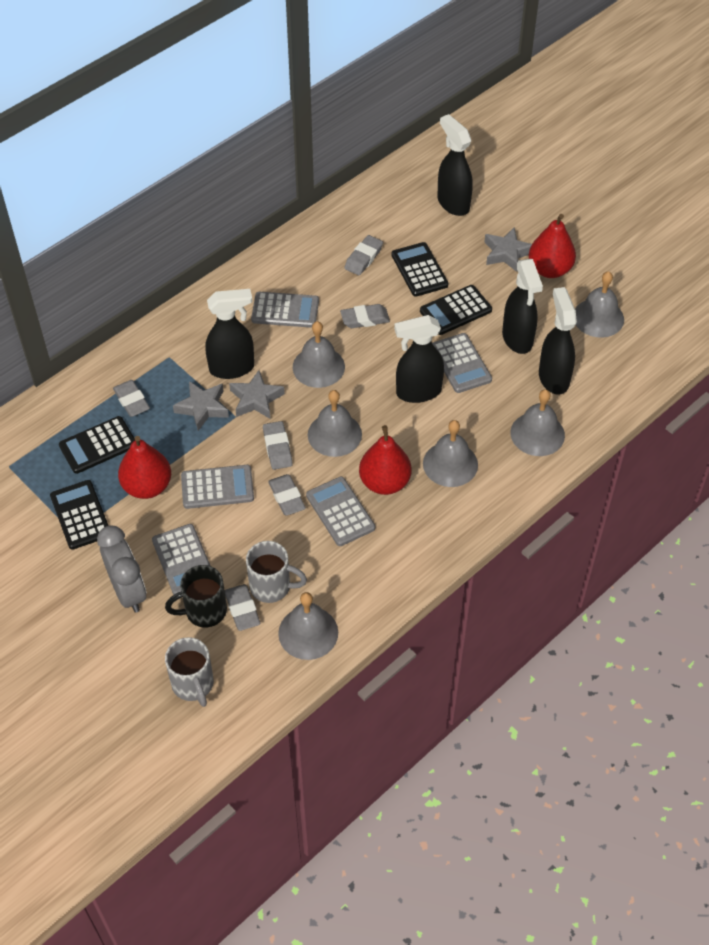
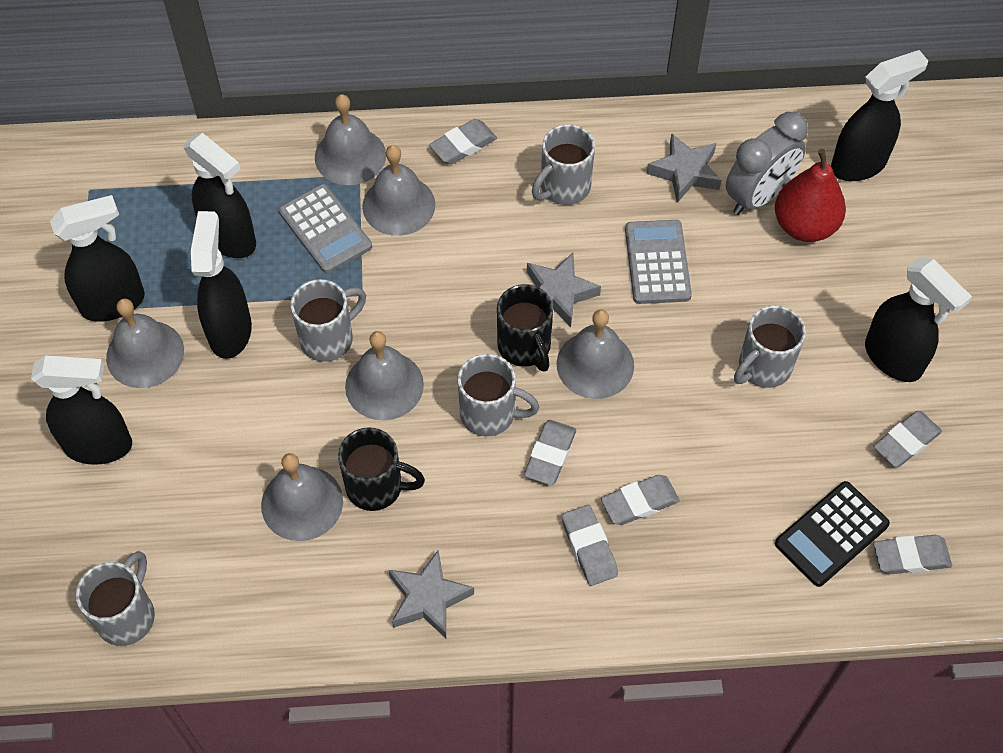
black calculator: 4 -> 1
black mug: 1 -> 2
black spray bottle: 5 -> 6
grey calculator: 5 -> 2
grey mug: 2 -> 5
red pear: 3 -> 1

